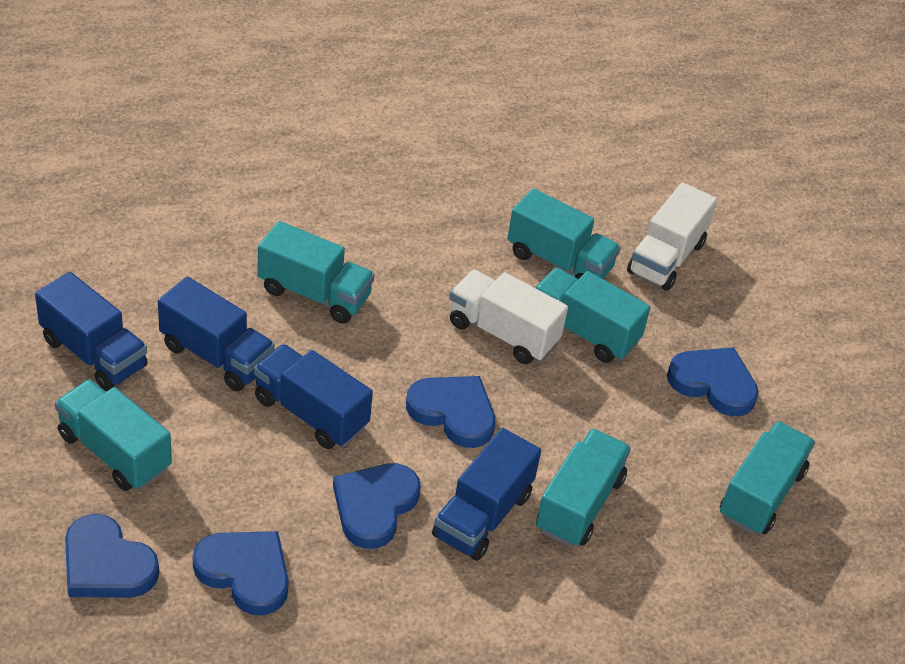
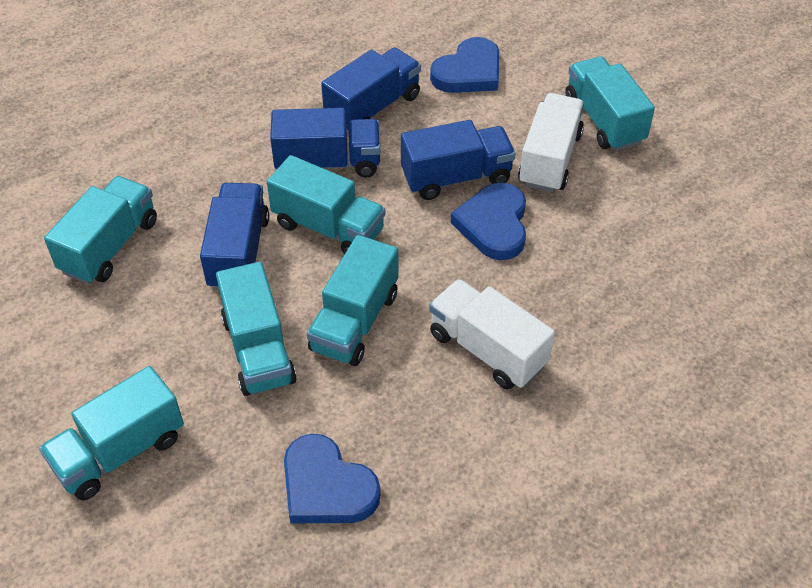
blue heart: 5 -> 3

